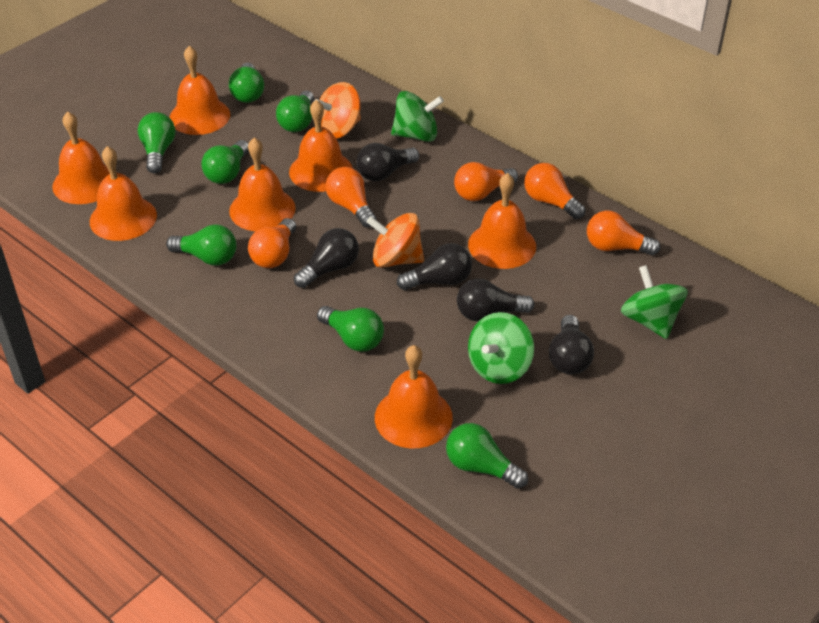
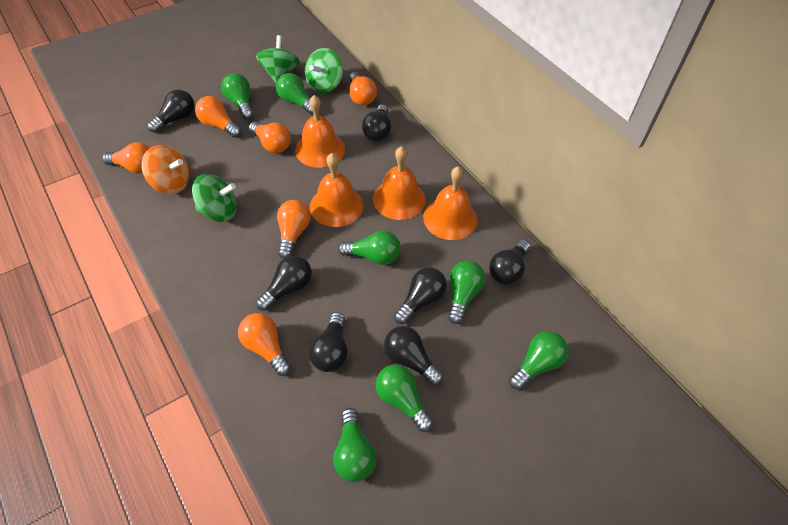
black light bulb: 5 -> 7
orange bell: 7 -> 4
orange light bulb: 5 -> 6
orange spinning top: 2 -> 1

